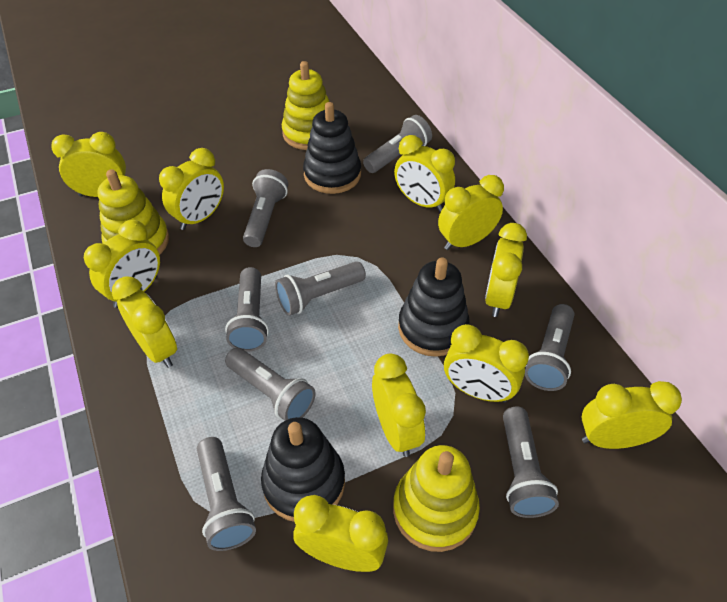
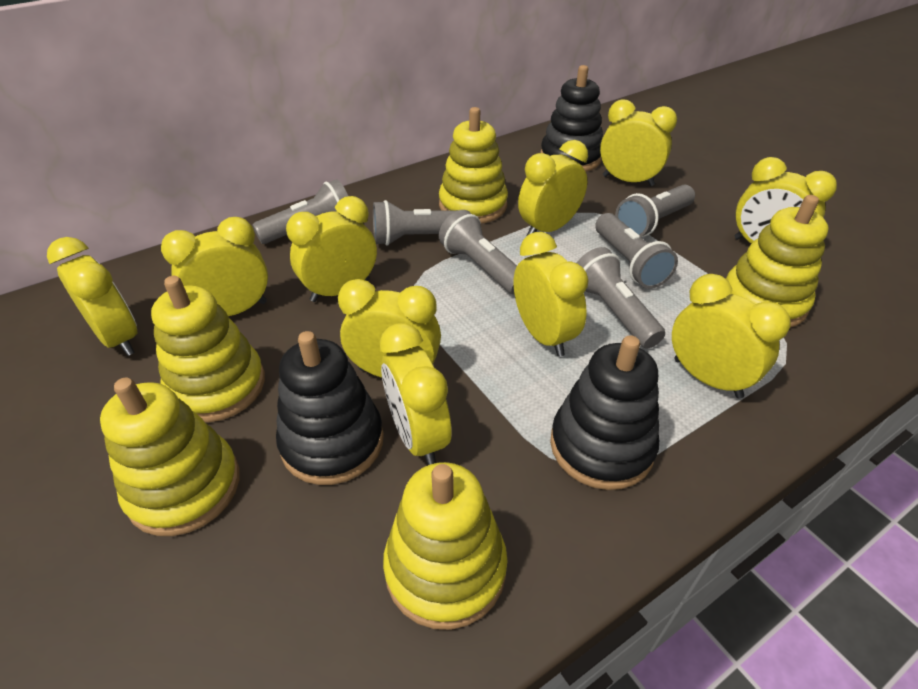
grey flashlight: 8 -> 6
yellow clock: 11 -> 10
yellow stacking toy: 3 -> 5

